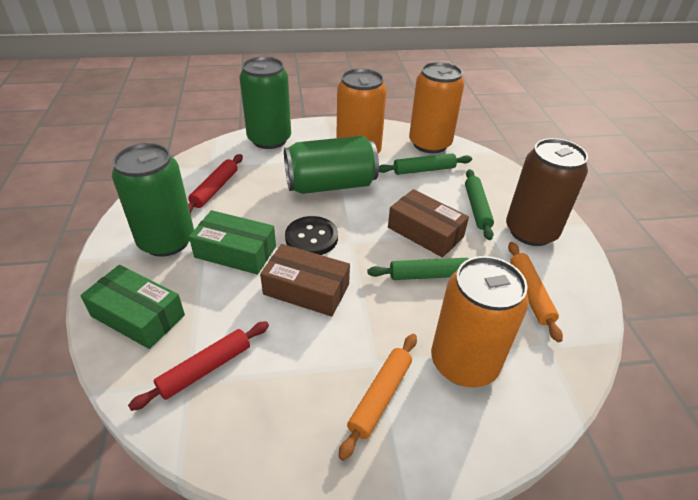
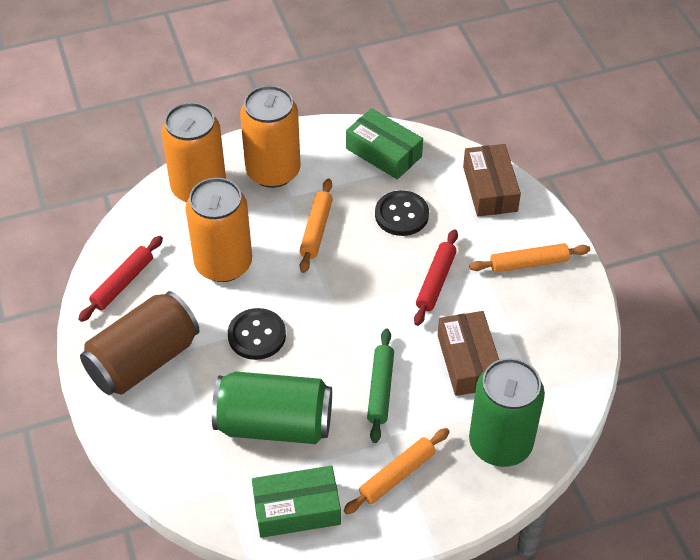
black button: 1 -> 2
green can: 3 -> 2
green rolling pin: 3 -> 1
orange rolling pin: 2 -> 3

